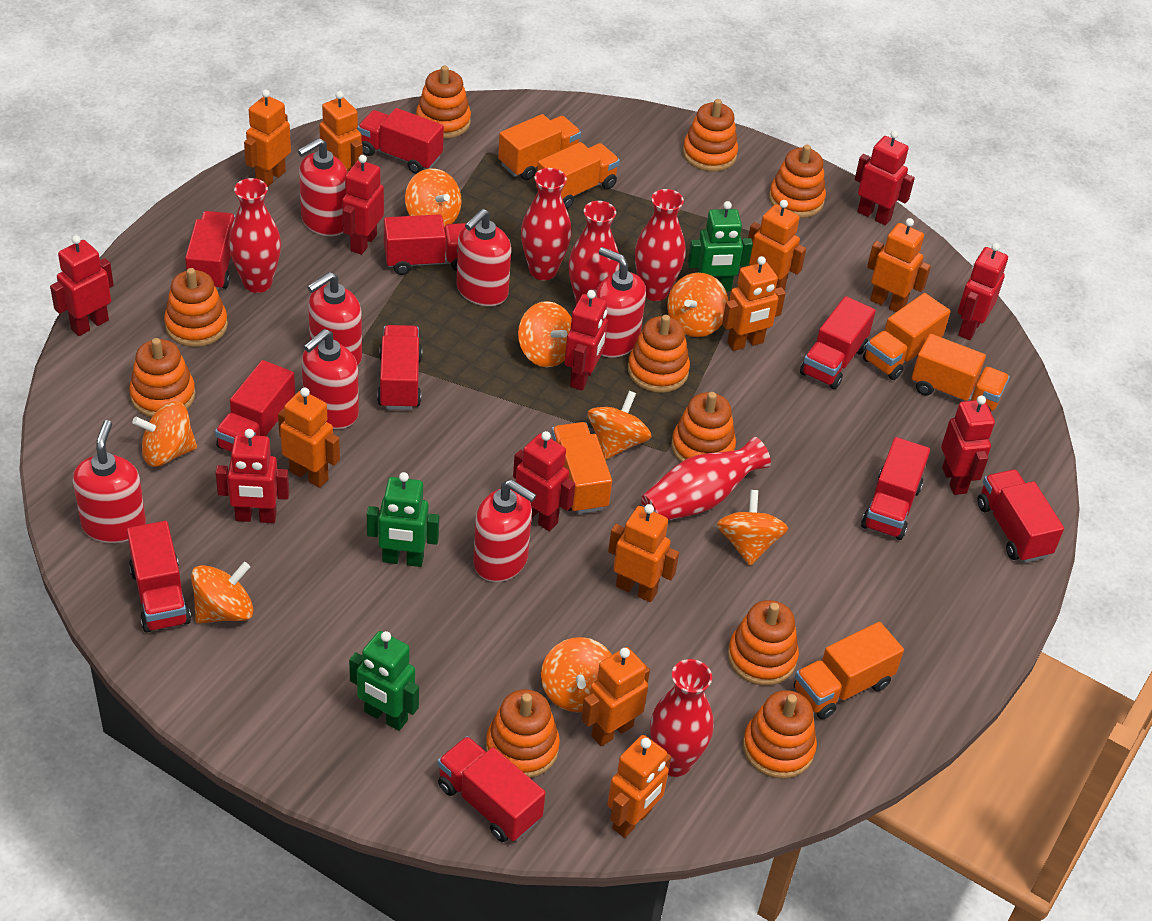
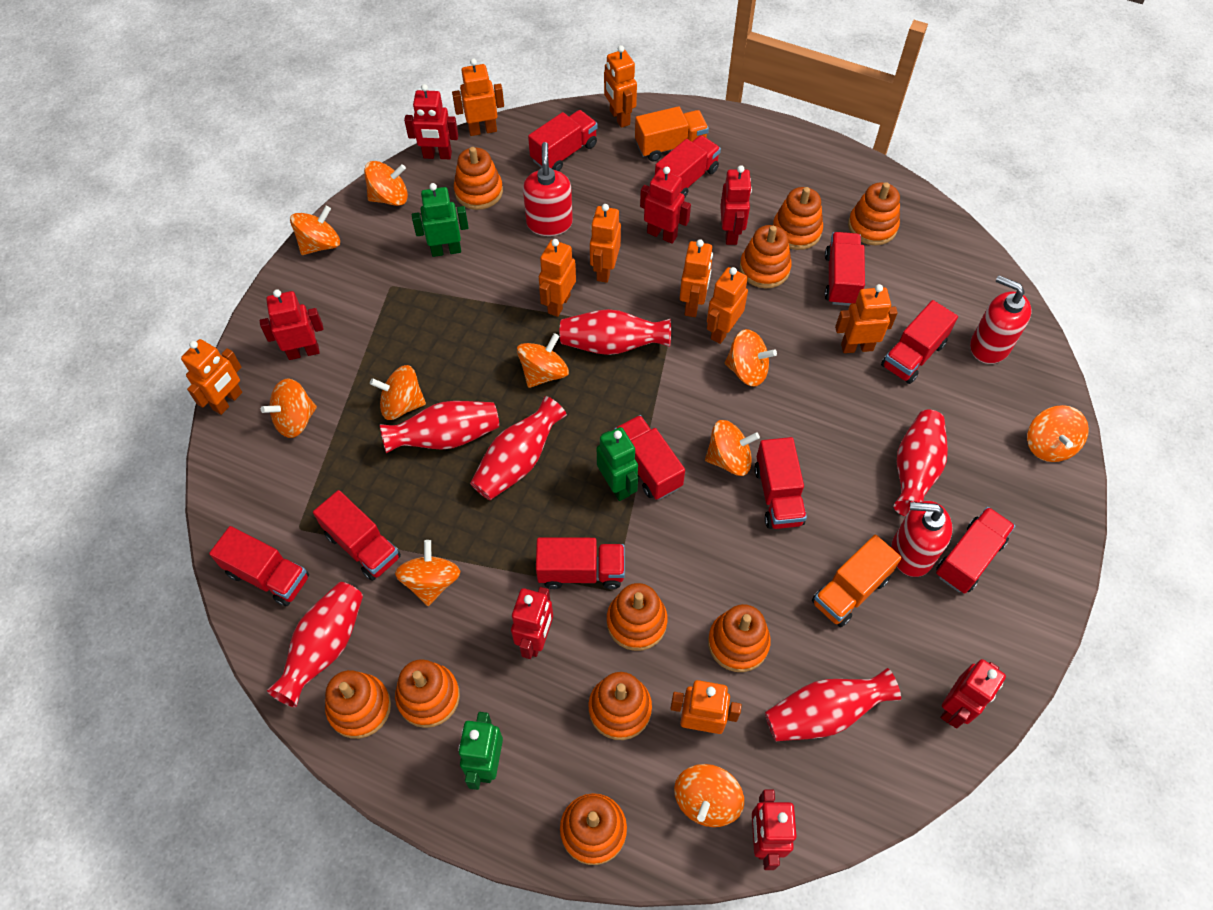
orange spinning top: 8 -> 10
orange truck: 6 -> 2
red robot: 8 -> 7
red soap dispenser: 7 -> 3

